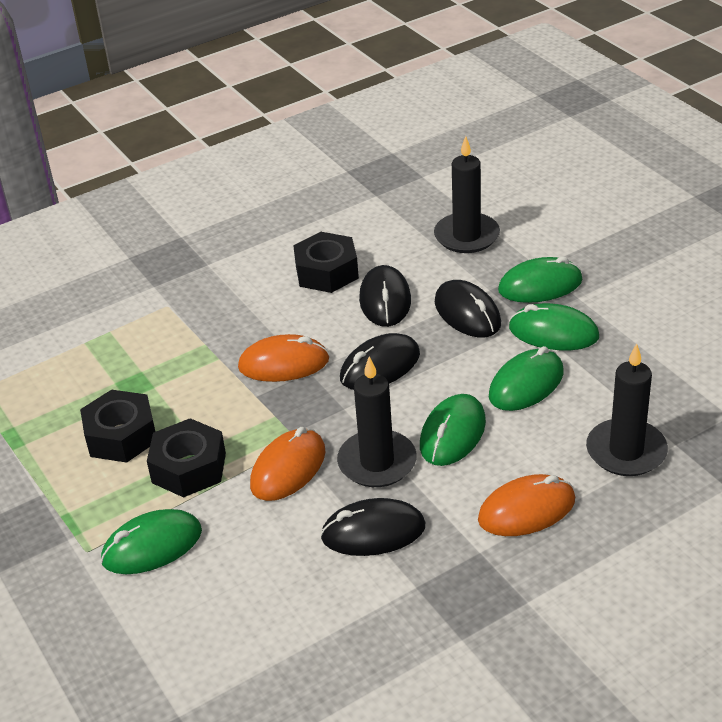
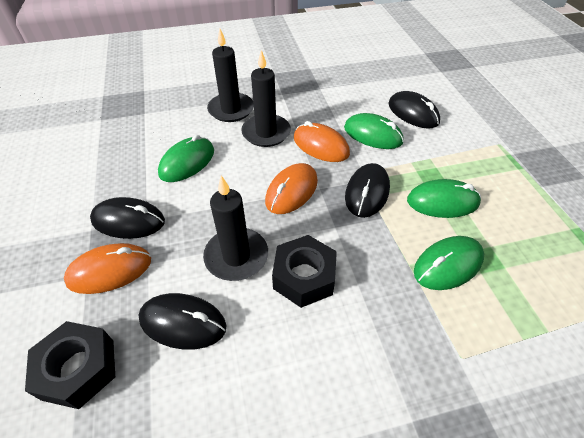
black nut: 3 -> 2
green mouse: 5 -> 4

